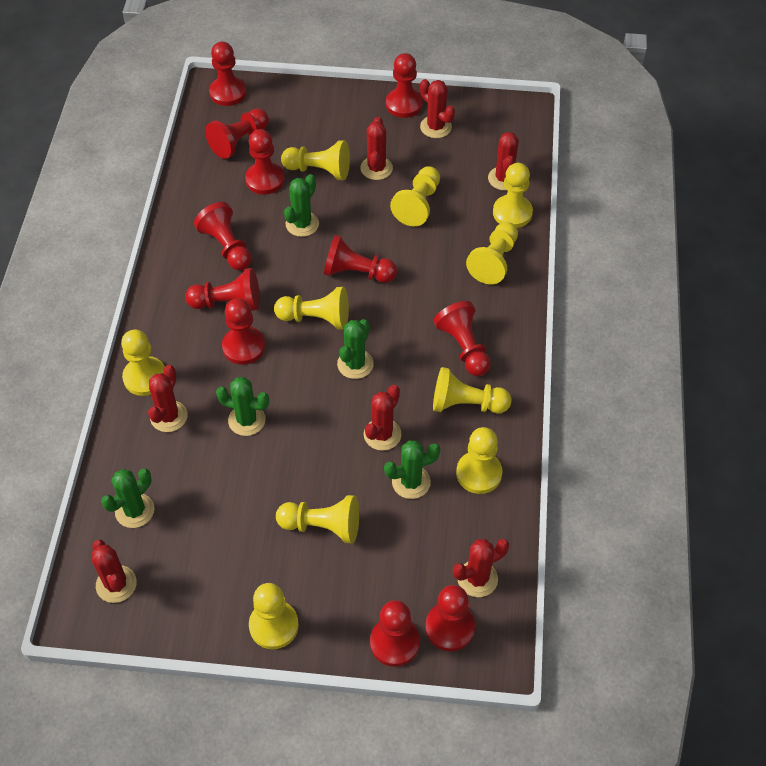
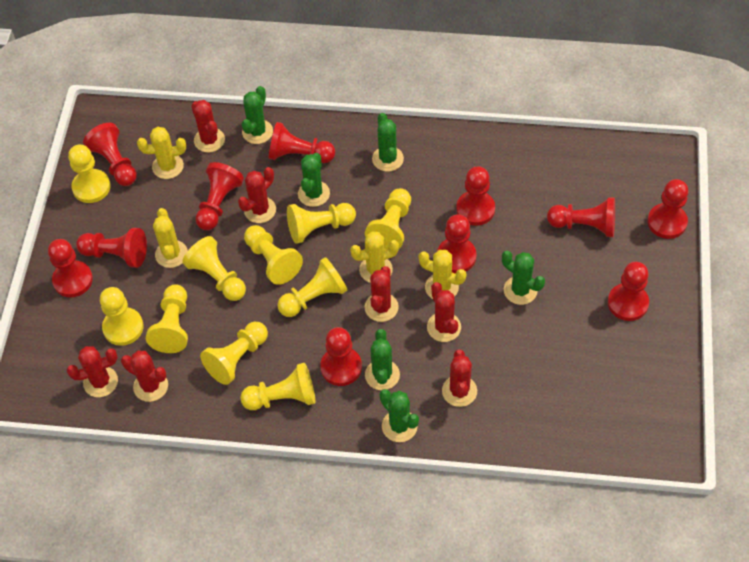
green cactus: 5 -> 6
yellow cactus: 0 -> 4

